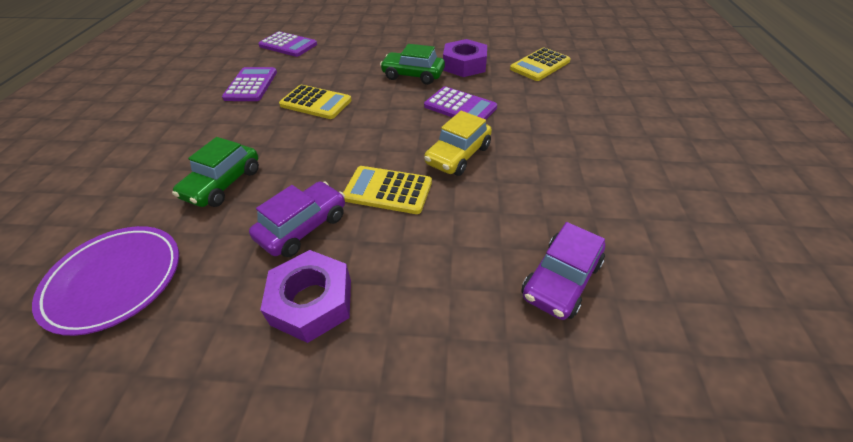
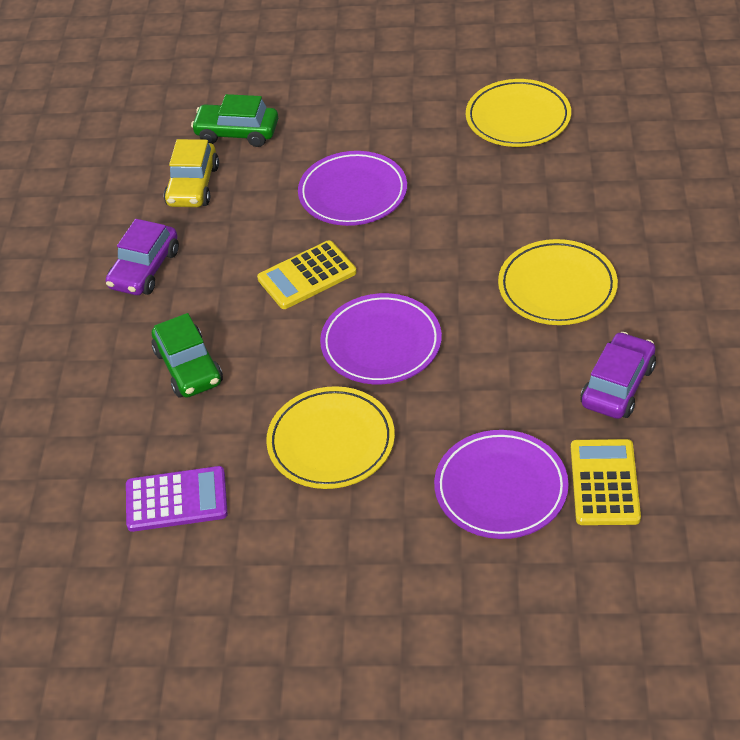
purple calculator: 3 -> 1
purple nut: 2 -> 0
purple plate: 1 -> 3
yellow calculator: 3 -> 2
yellow plate: 0 -> 3

